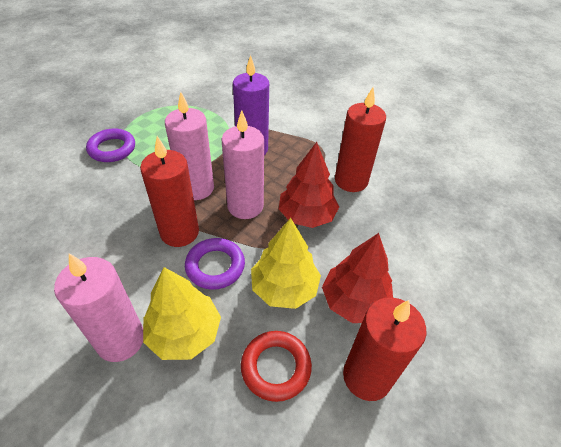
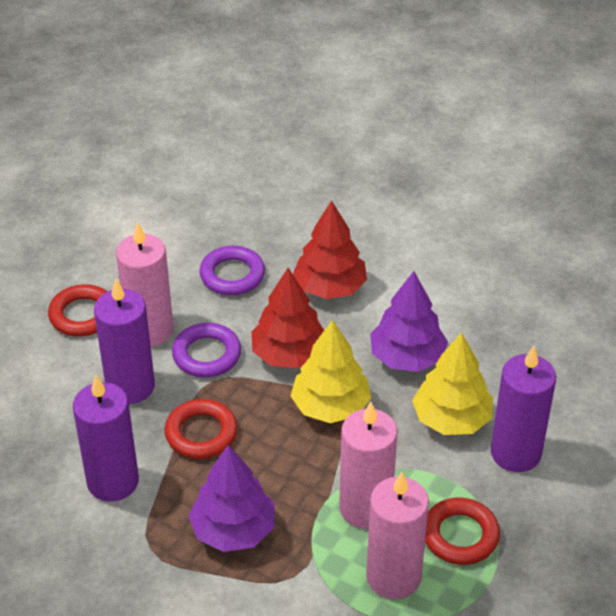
purple candle: 1 -> 3
purple tree: 0 -> 2
red candle: 3 -> 0
red ring: 1 -> 3

